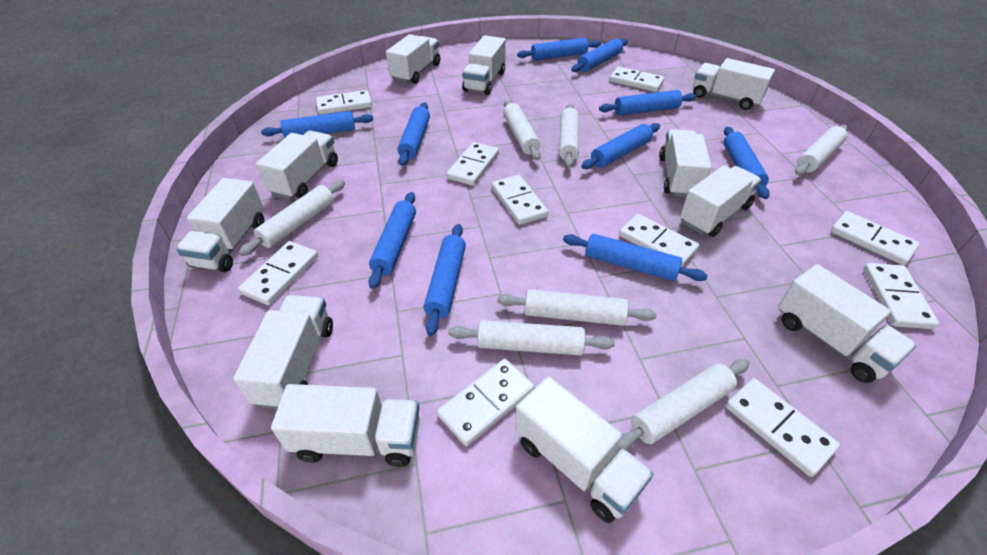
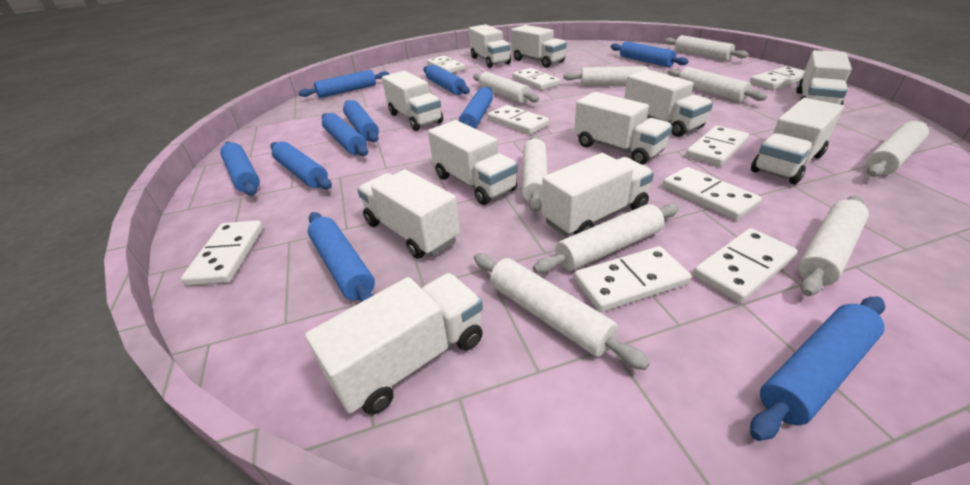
white domino: 10 -> 9
white rolling pin: 7 -> 9

